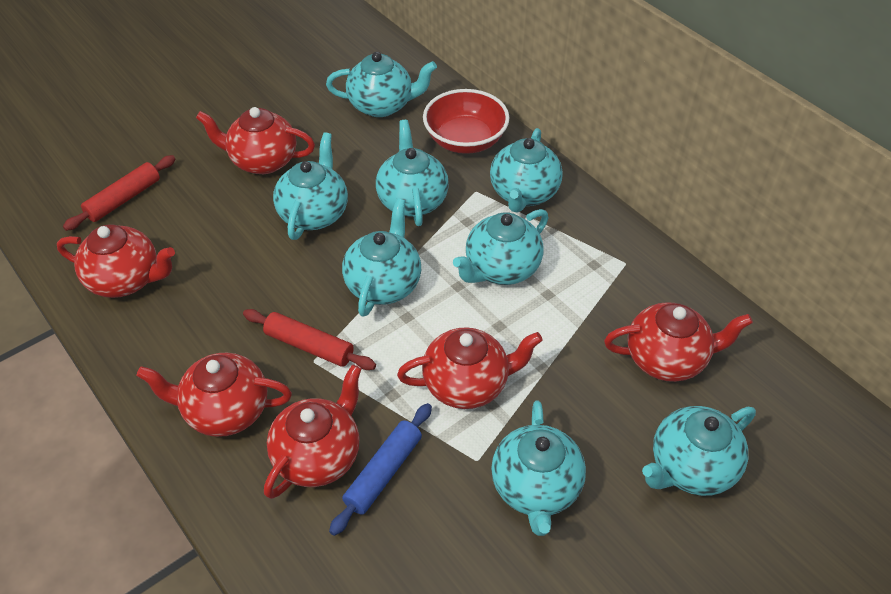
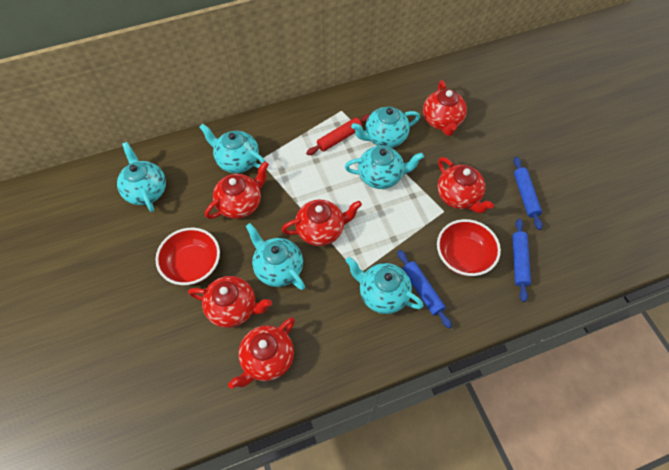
blue rolling pin: 1 -> 3
red bowl: 1 -> 2
red rolling pin: 2 -> 1
turquoise teapot: 8 -> 6

